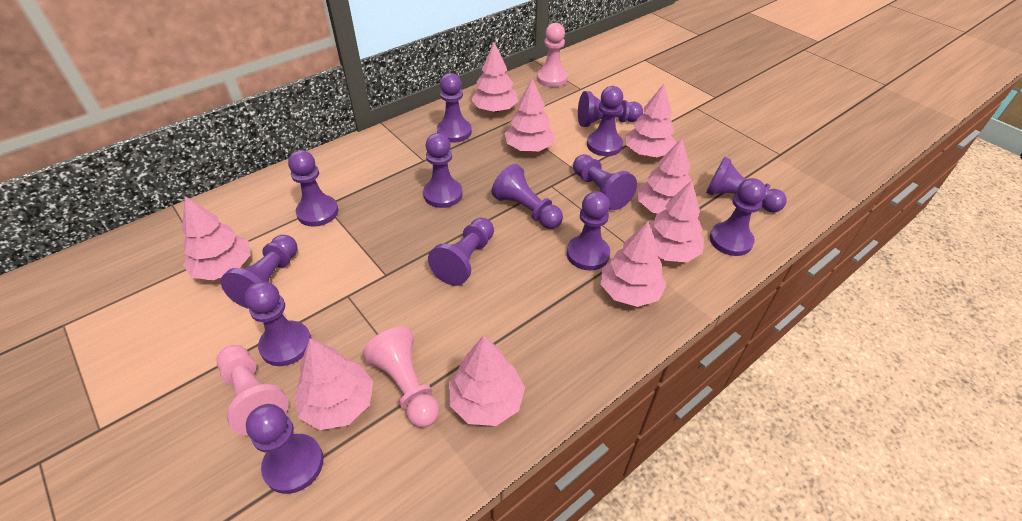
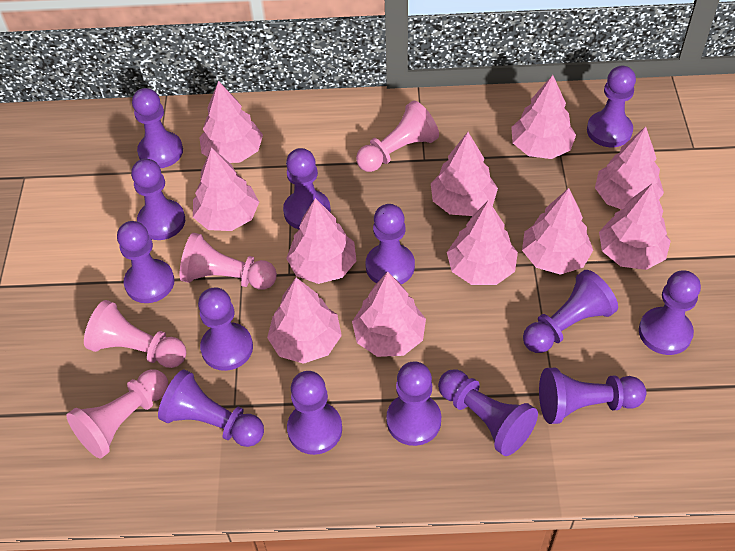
pink pawn: 3 -> 4
pink tree: 9 -> 11

